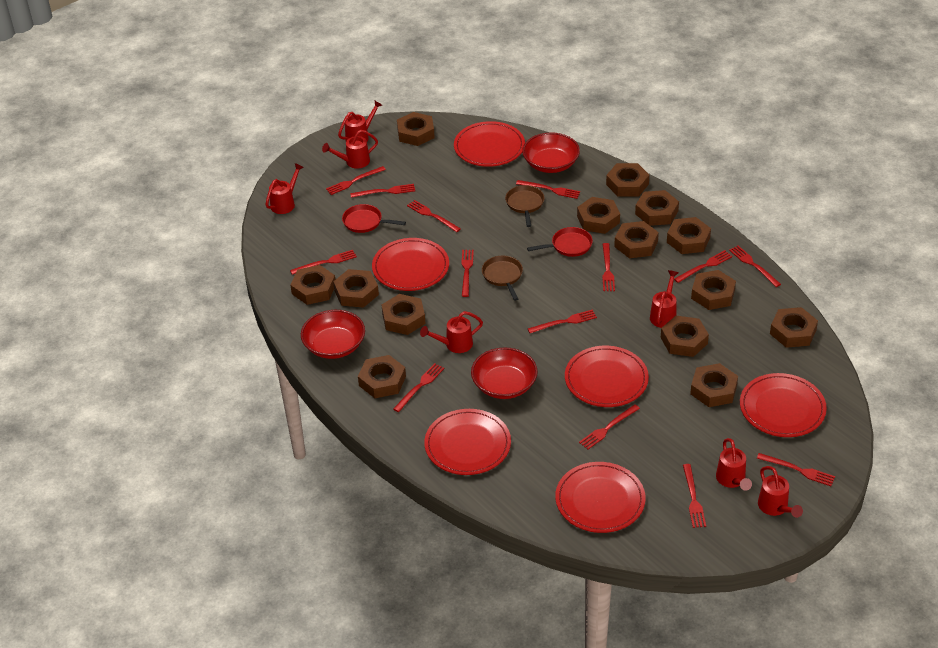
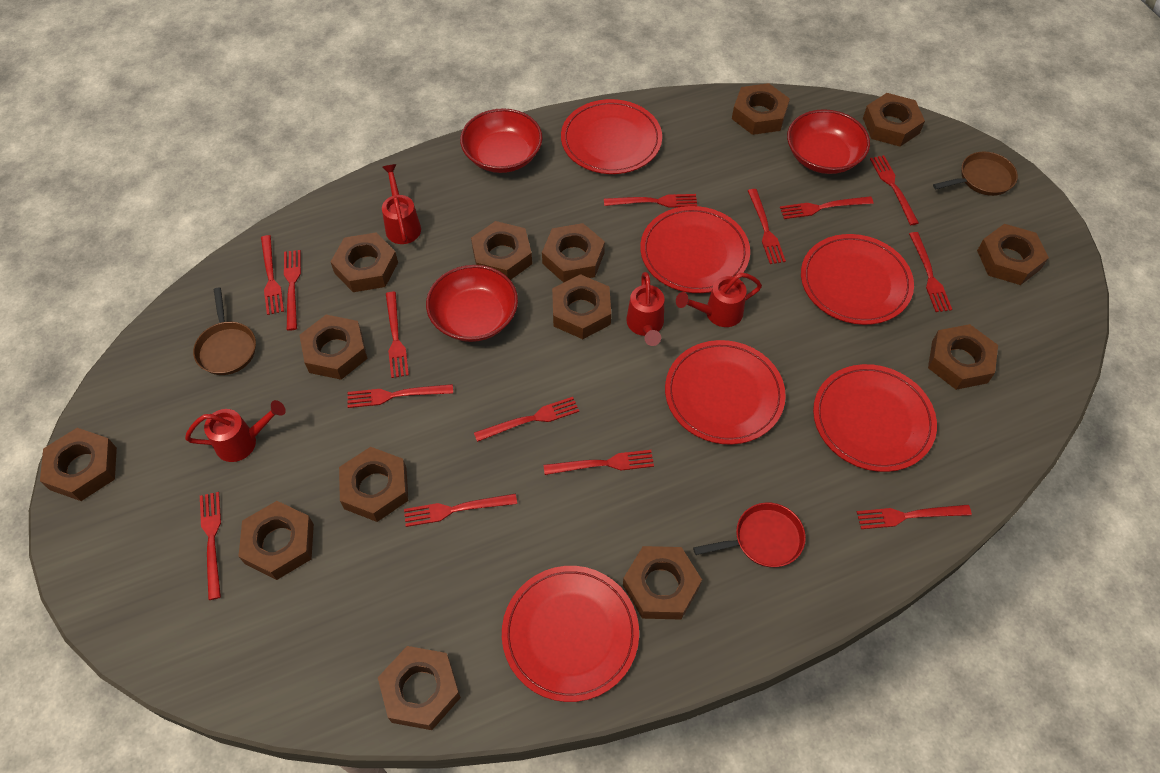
red pan: 2 -> 1
red watering can: 7 -> 4

